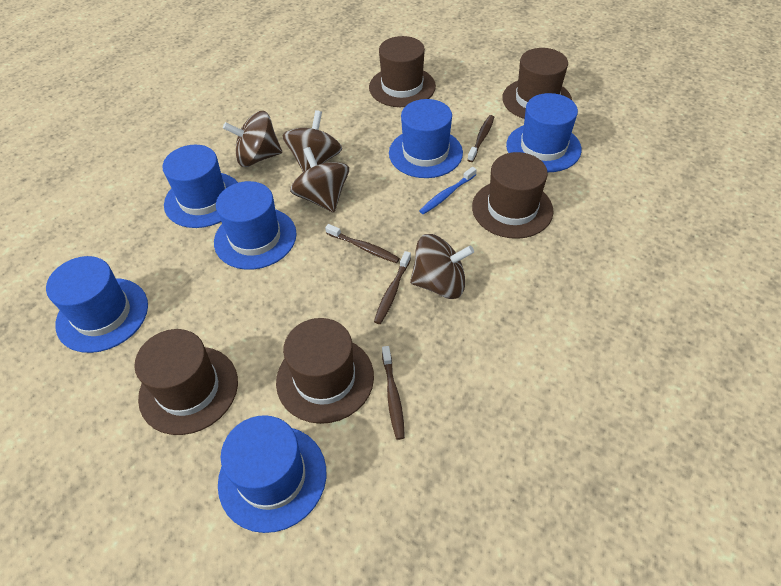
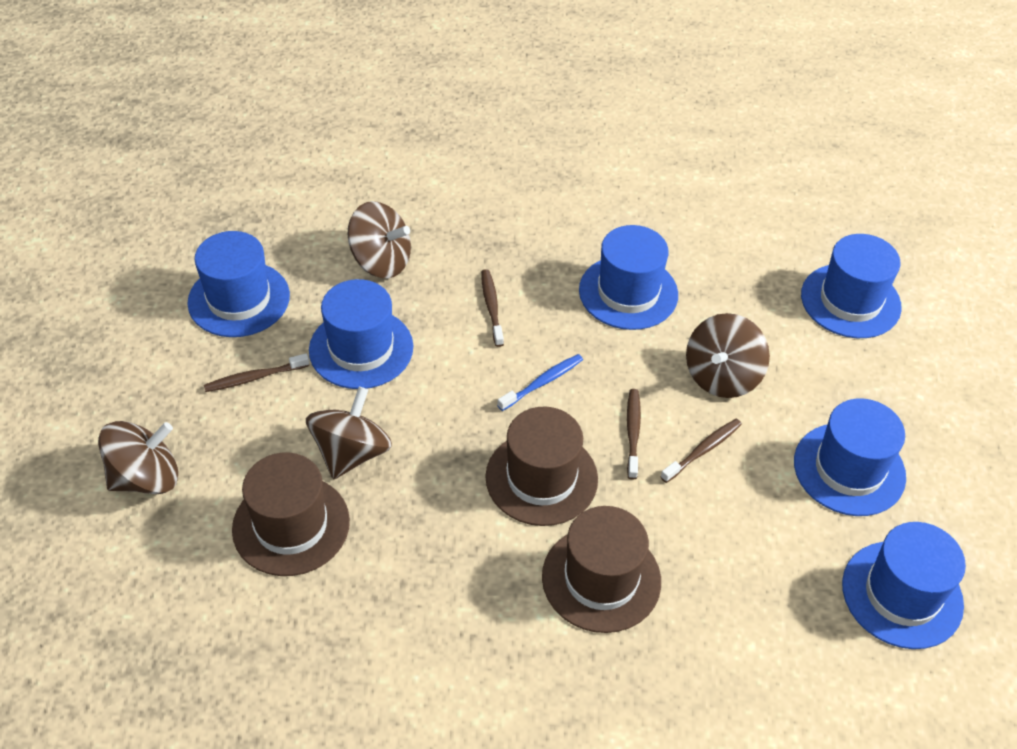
brown hat: 5 -> 3

